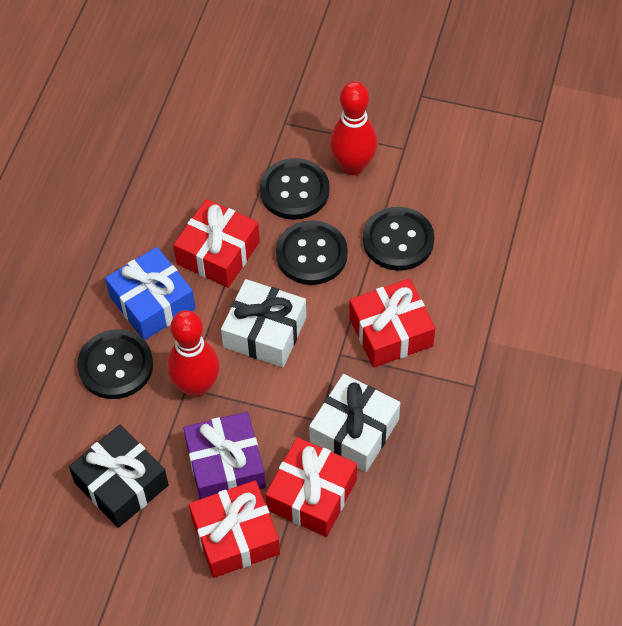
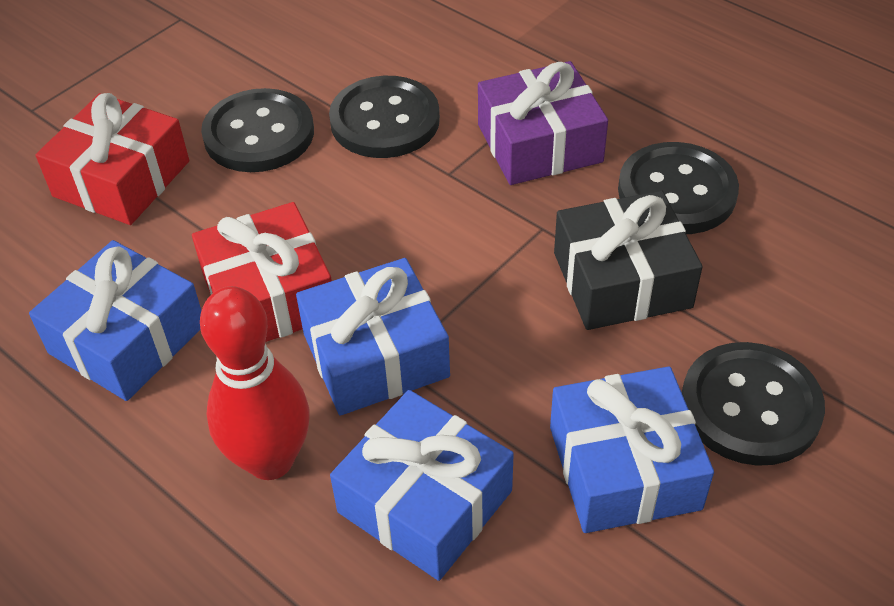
blue gift: 1 -> 4
red bowling pin: 2 -> 1
red gift: 4 -> 2
white gift: 2 -> 0

